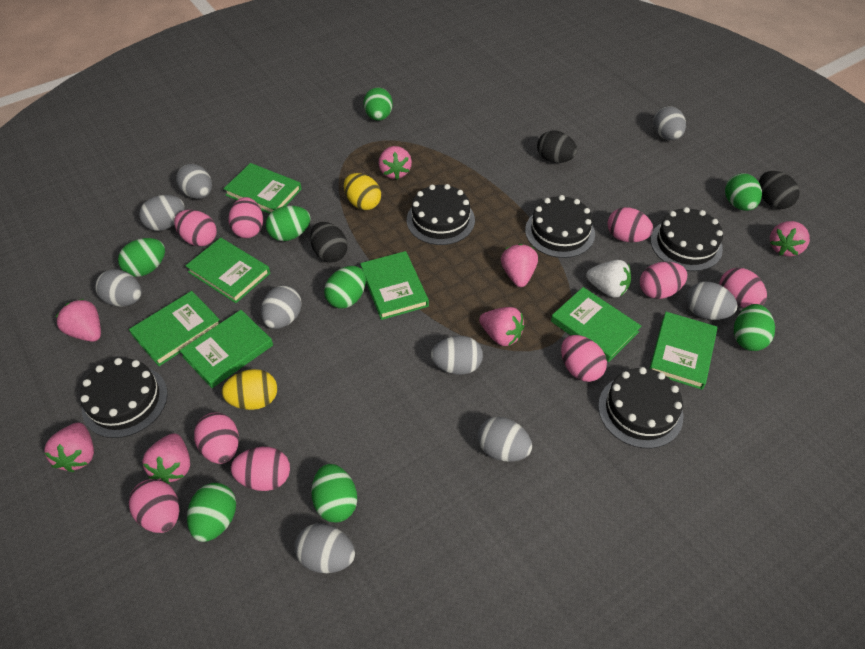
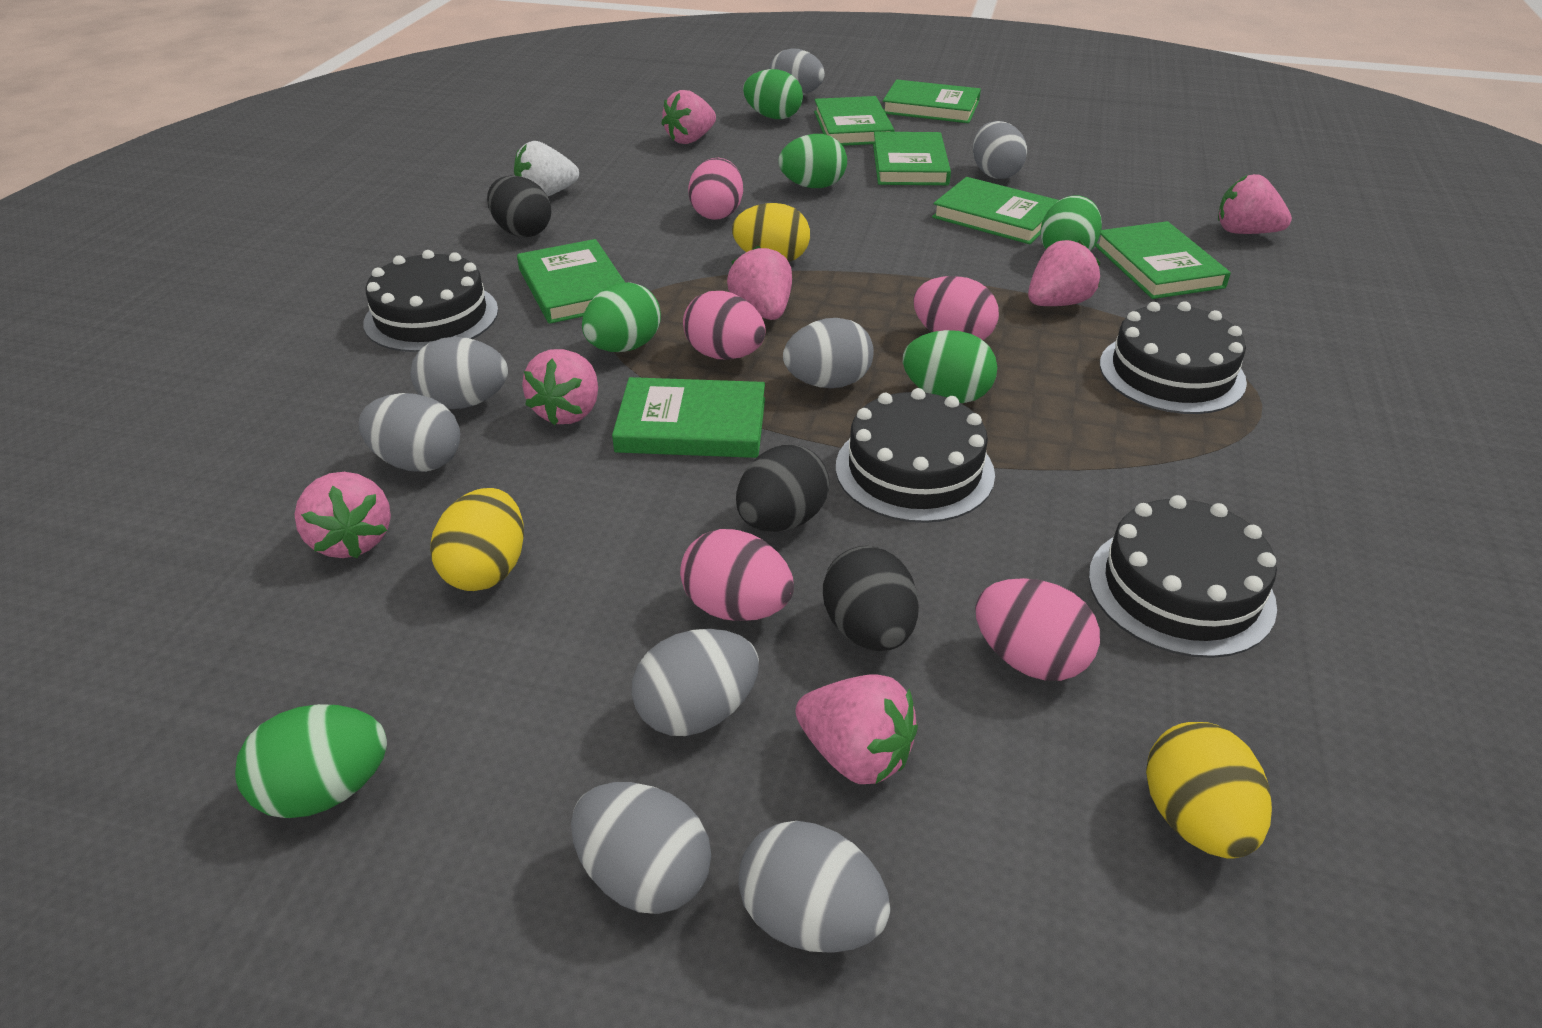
black cake: 5 -> 4
green egg: 8 -> 6
grey egg: 9 -> 8
pink egg: 9 -> 5
yellow egg: 2 -> 3

